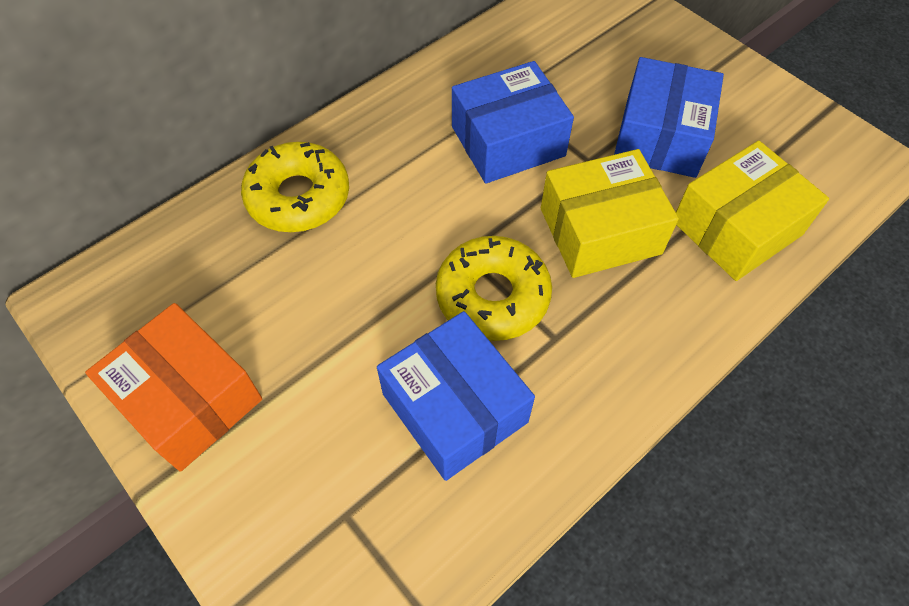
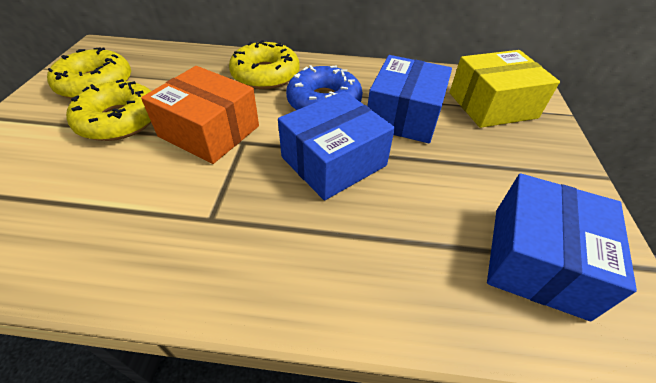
blue donut: 0 -> 1
yellow box: 2 -> 1
yellow donut: 2 -> 3

